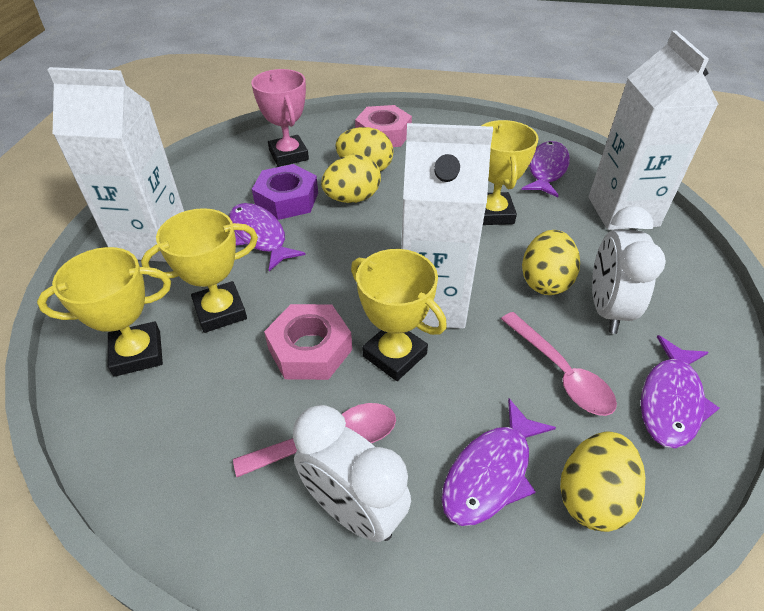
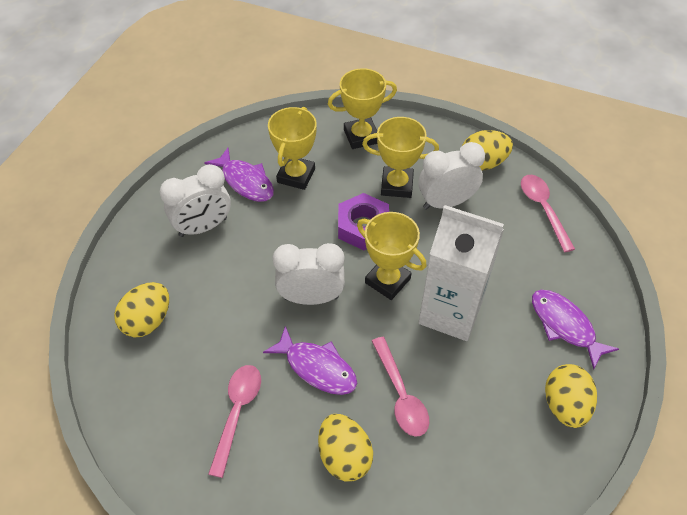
pink nut: 2 -> 0
pink spoon: 2 -> 3
pink trophy: 1 -> 0
purple fish: 4 -> 3
white carton: 3 -> 1
white clock: 2 -> 3

